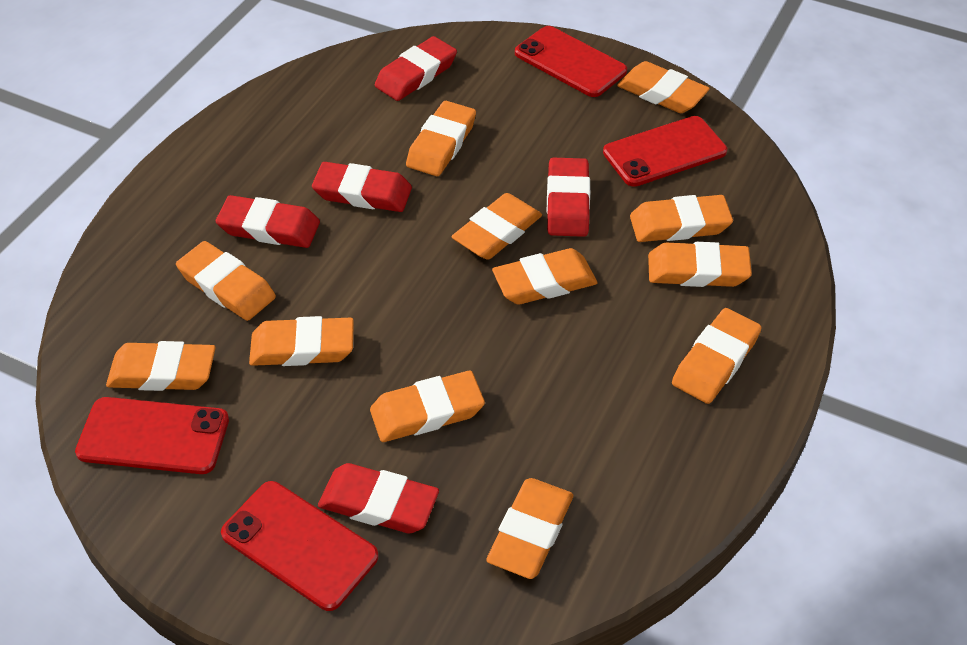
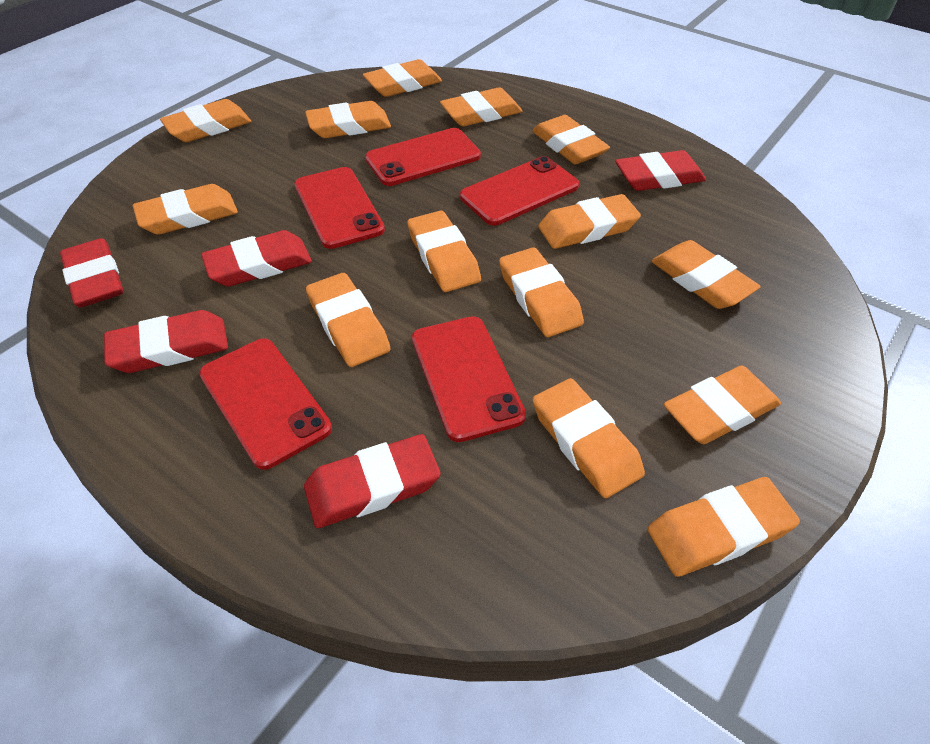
orange eraser: 12 -> 14
red phone: 4 -> 5

